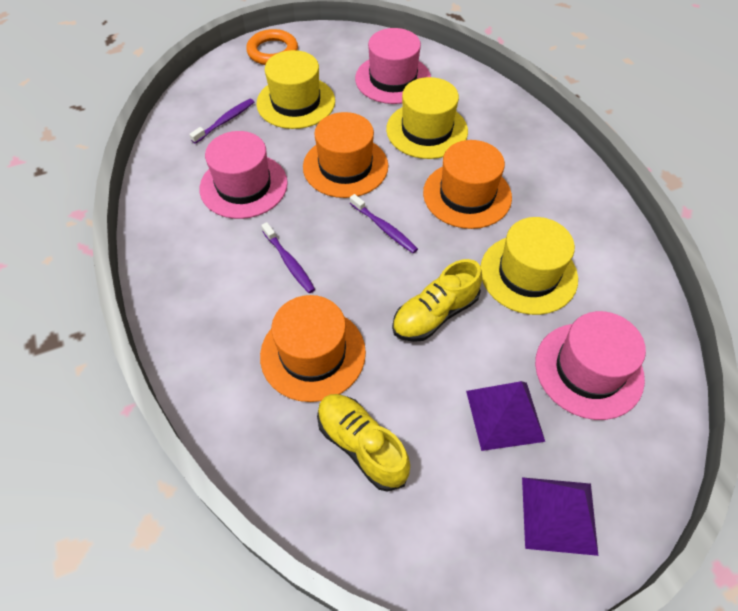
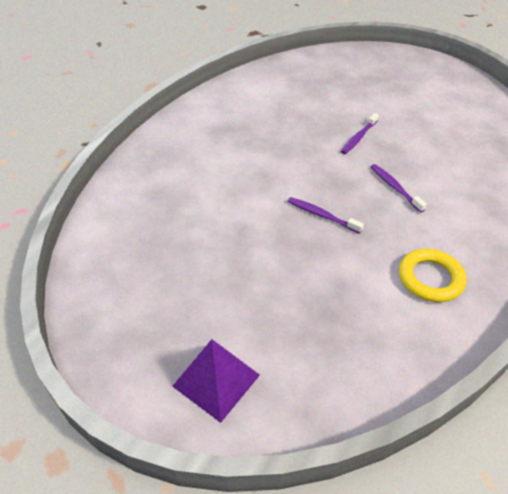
orange hat: 3 -> 0
orange ring: 1 -> 0
pink hat: 3 -> 0
purple pyramid: 2 -> 1
yellow hat: 3 -> 0
yellow ring: 0 -> 1
yellow shoe: 2 -> 0

